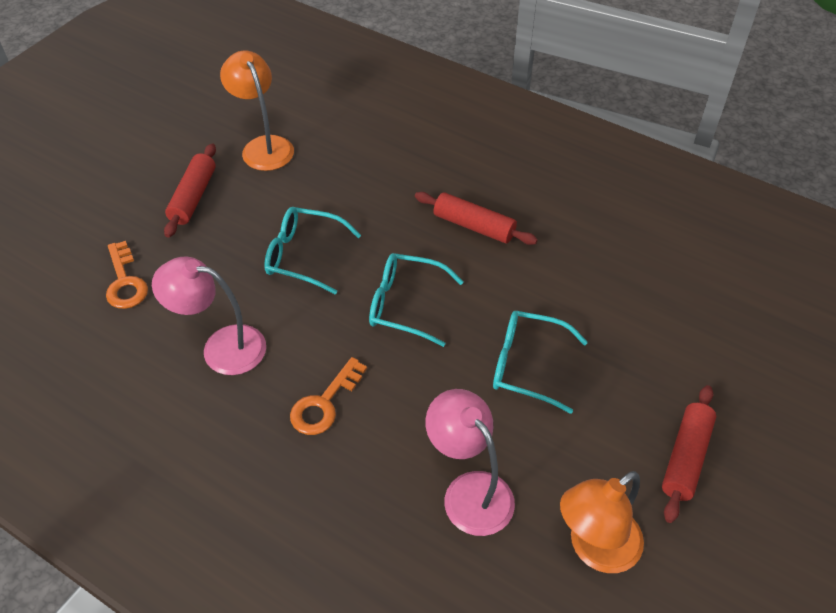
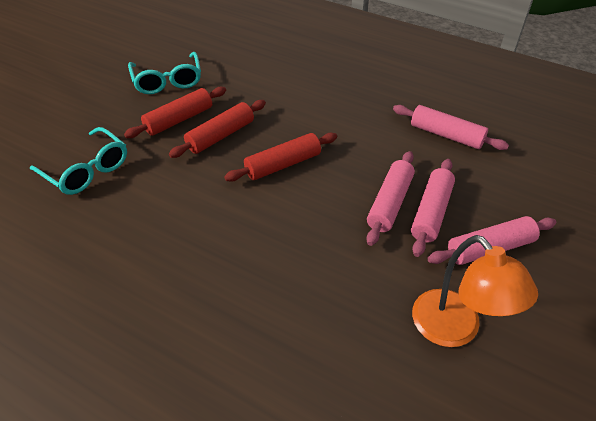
orange key: 2 -> 0
orange lamp: 2 -> 1
pink lamp: 2 -> 0
pink rolling pin: 0 -> 4
turquoise glasses: 3 -> 2

